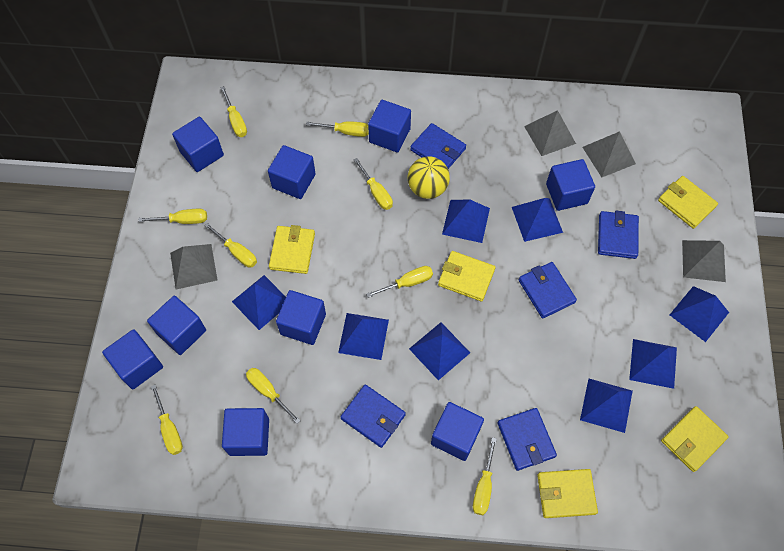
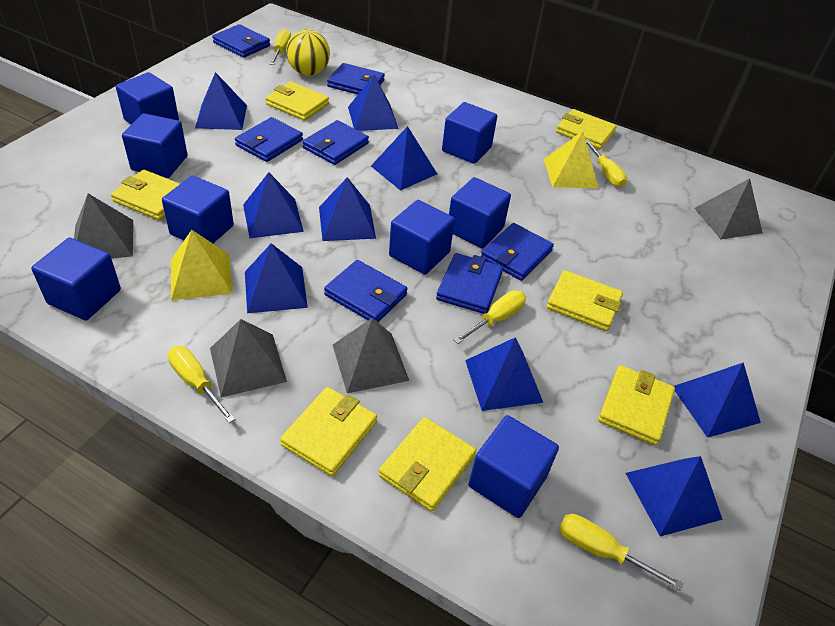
blue cube: 9 -> 8
blue pyramid: 8 -> 9
blue wallet: 5 -> 7
yellow pyramid: 0 -> 2
yellow screwdriver: 9 -> 5
yellow wallet: 5 -> 7

